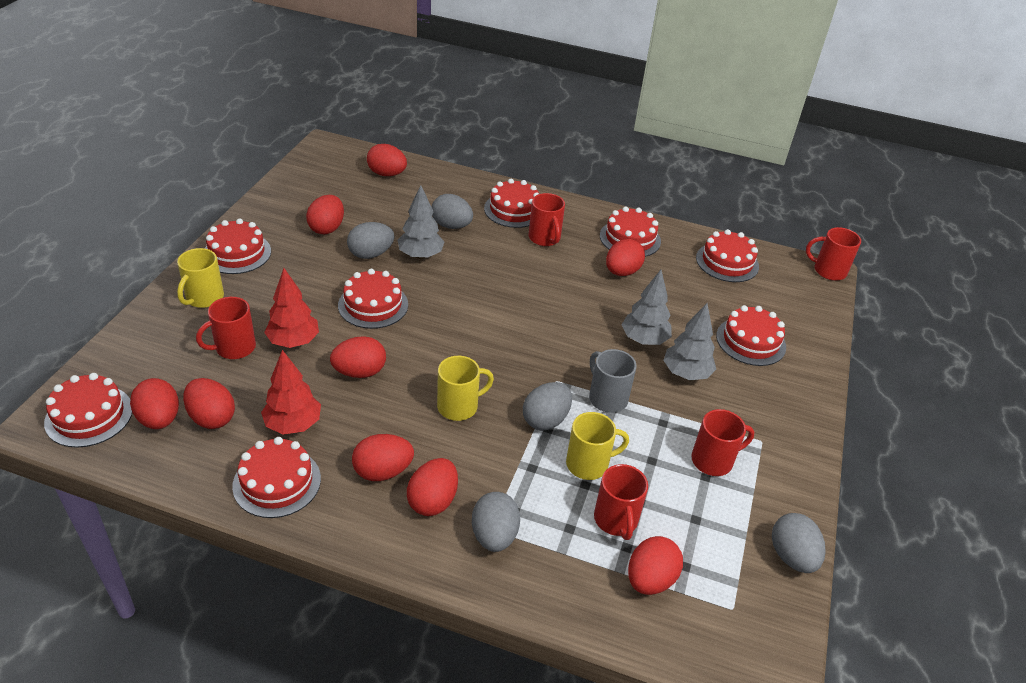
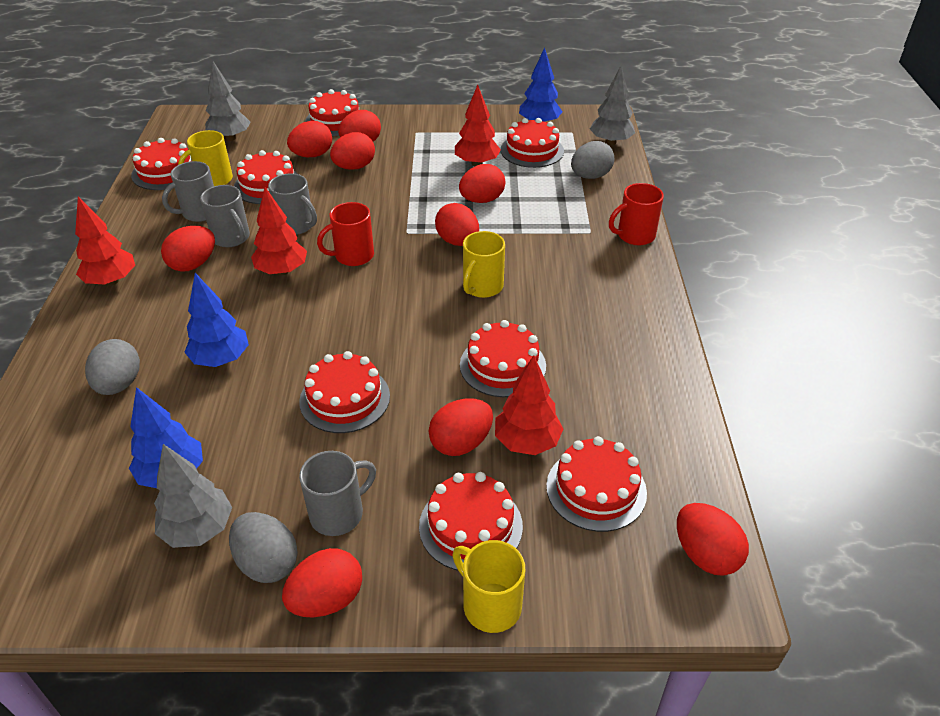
blue tree: 0 -> 3
grey egg: 5 -> 3
grey mug: 1 -> 4
red mug: 5 -> 2
red tree: 2 -> 4

